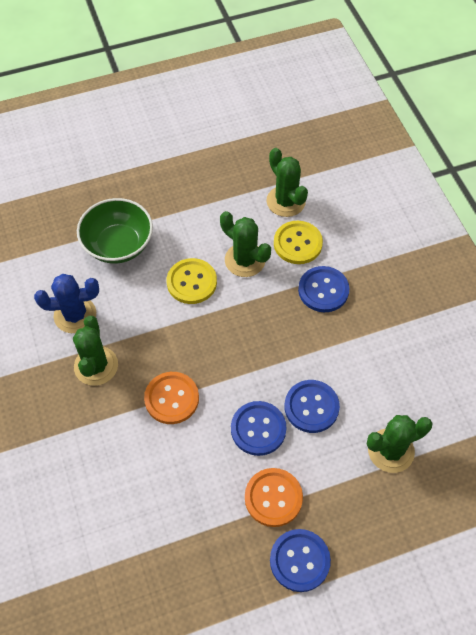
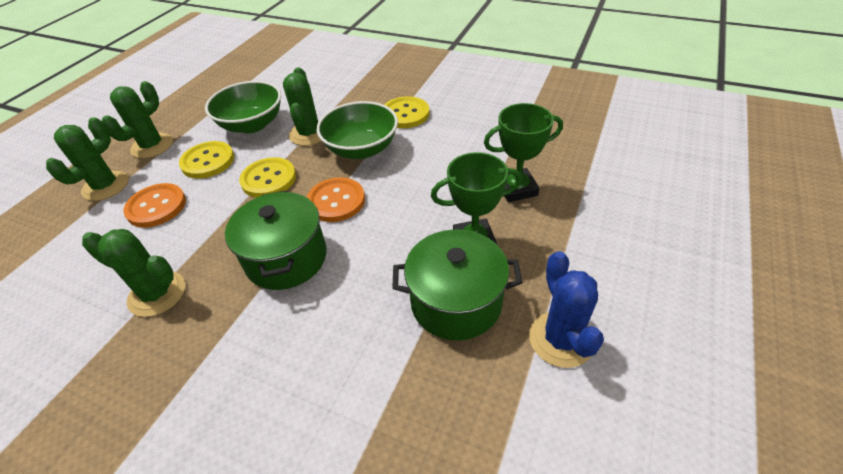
blue button: 4 -> 0
green bowl: 1 -> 2
green pot: 0 -> 2
green trophy: 0 -> 2
yellow button: 2 -> 3

